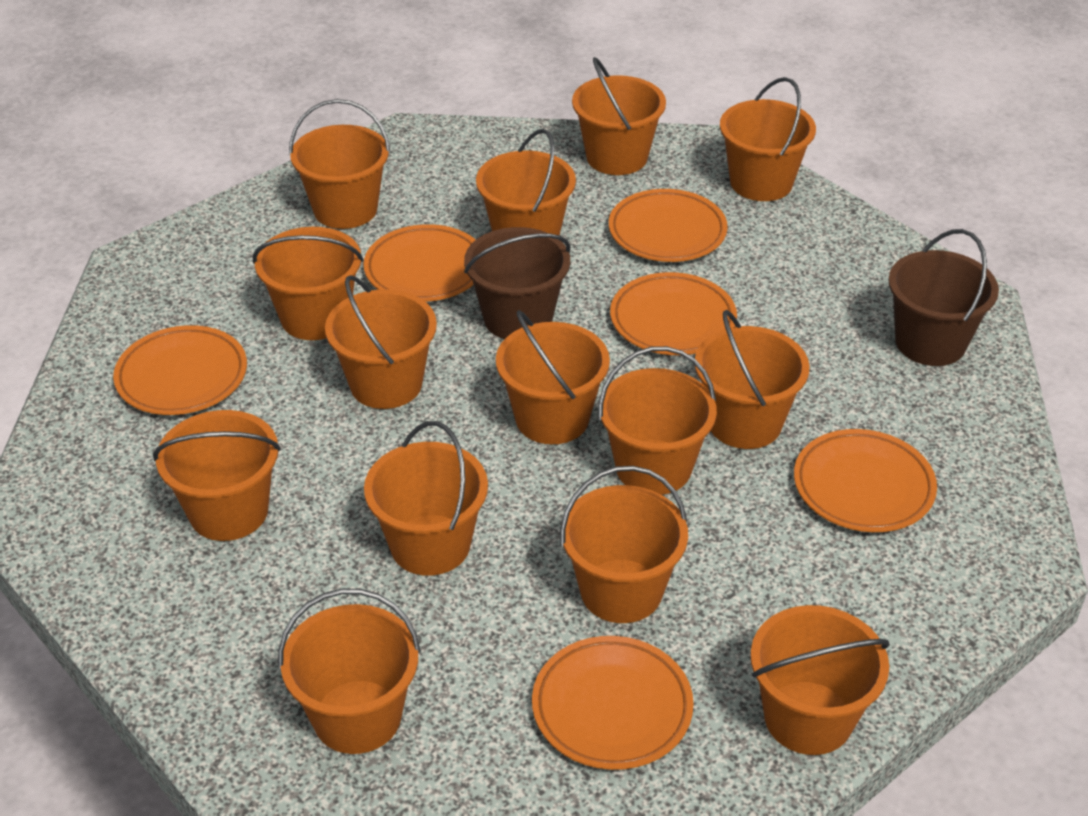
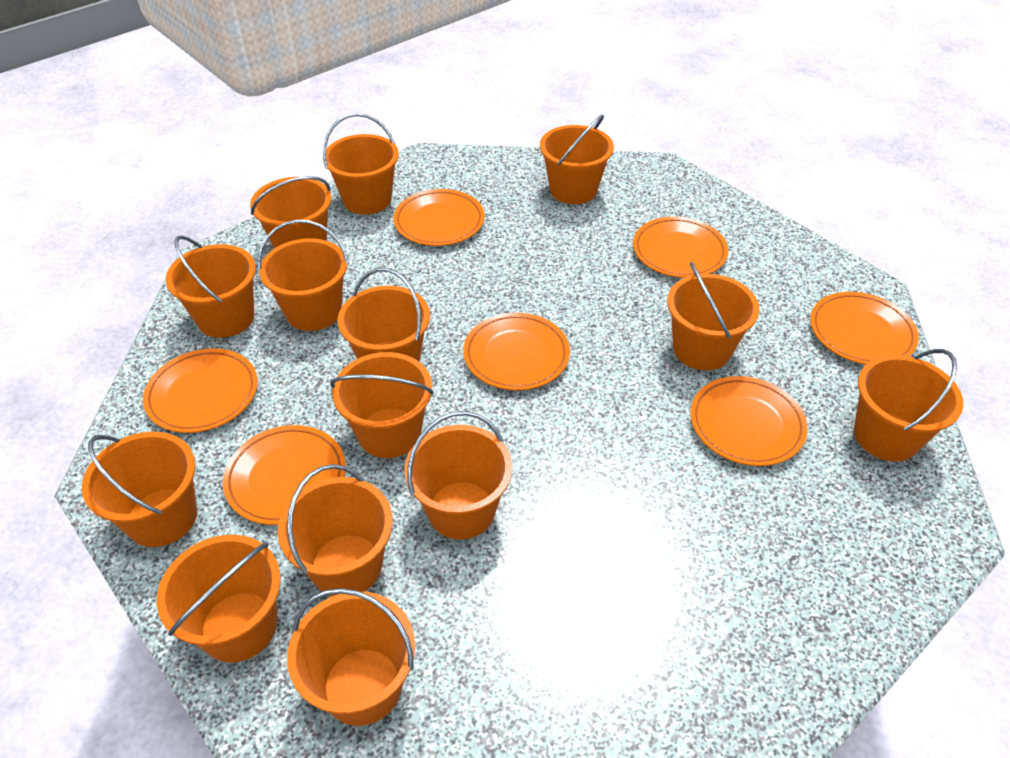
brown bucket: 2 -> 0
orange plate: 6 -> 7

